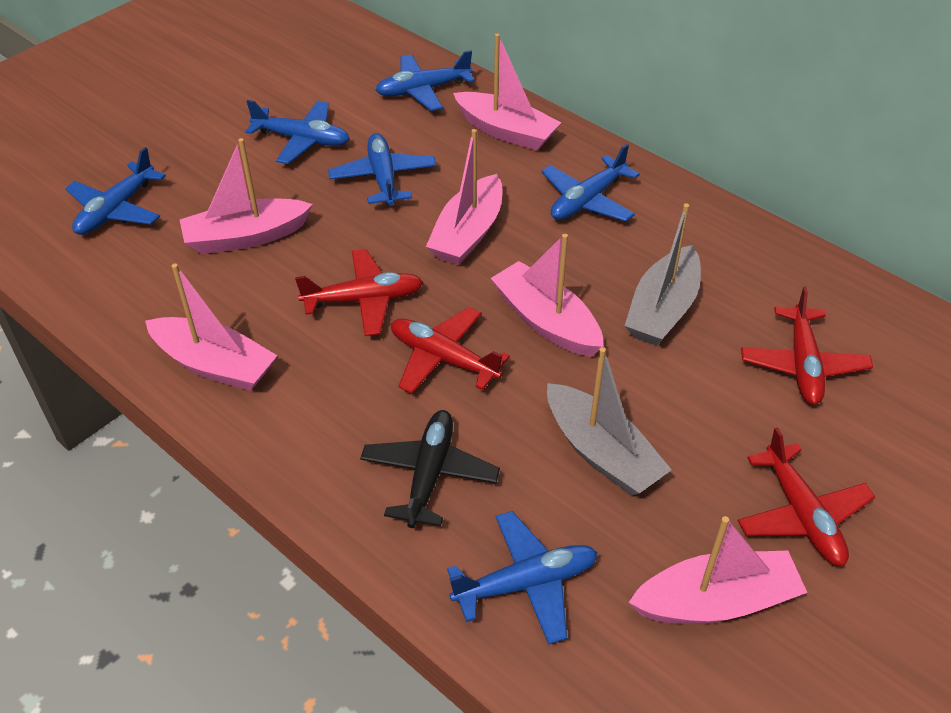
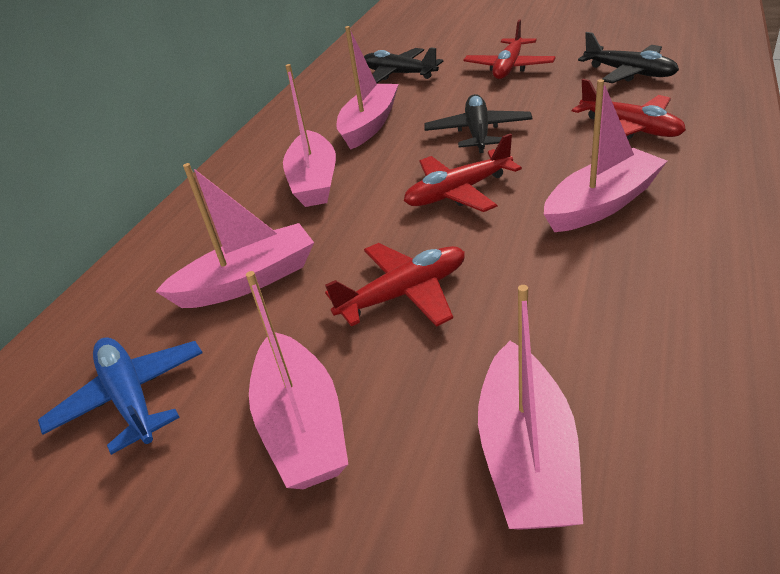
black plane: 1 -> 3
blue plane: 6 -> 1
grey boat: 2 -> 0

